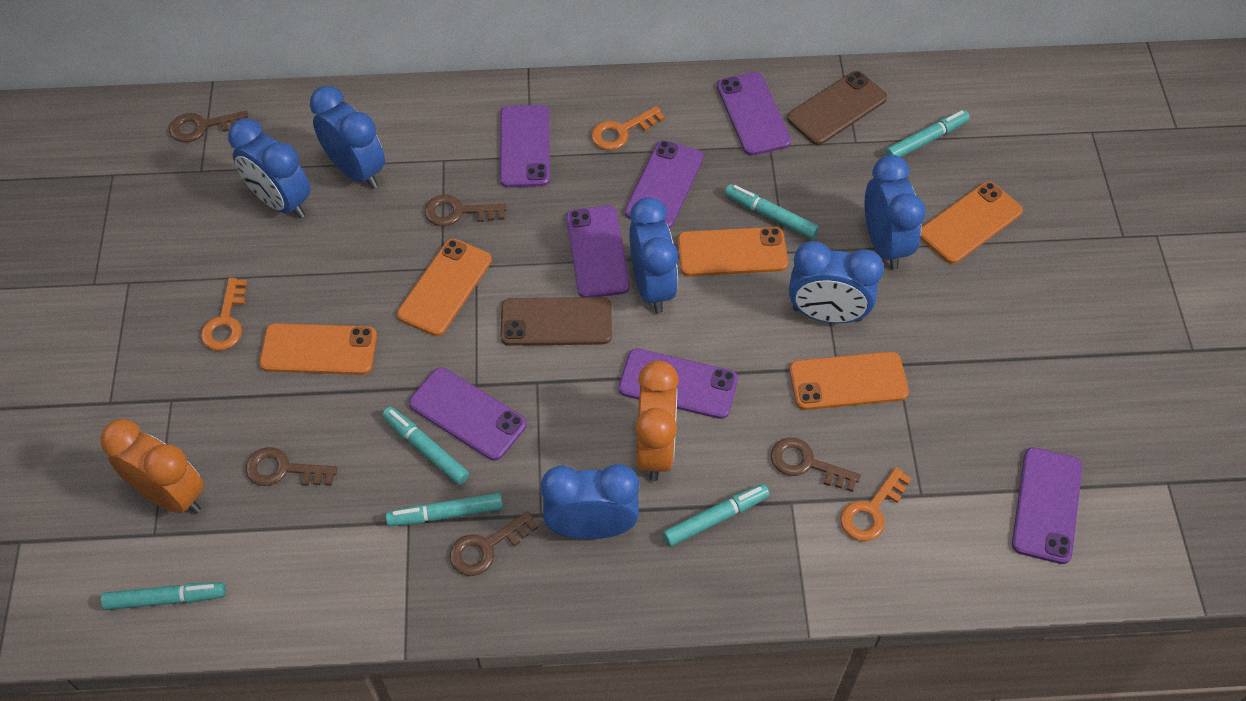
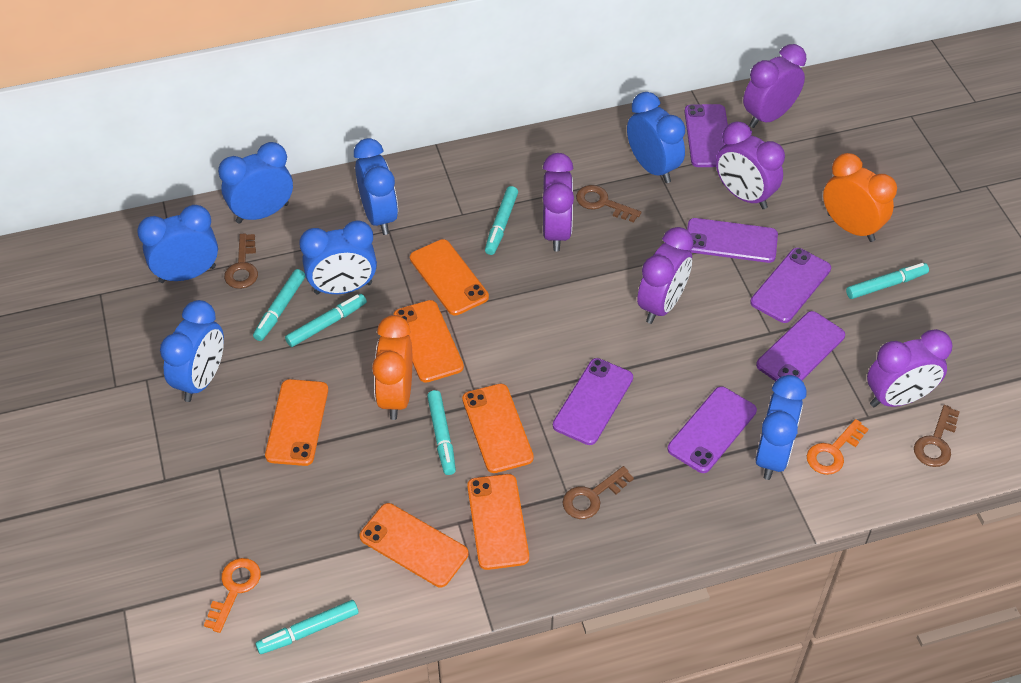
blue clock: 6 -> 7
brown key: 5 -> 4
brown phone: 2 -> 0
orange key: 3 -> 2
orange phone: 5 -> 6
purple clock: 0 -> 5
purple phone: 7 -> 6

